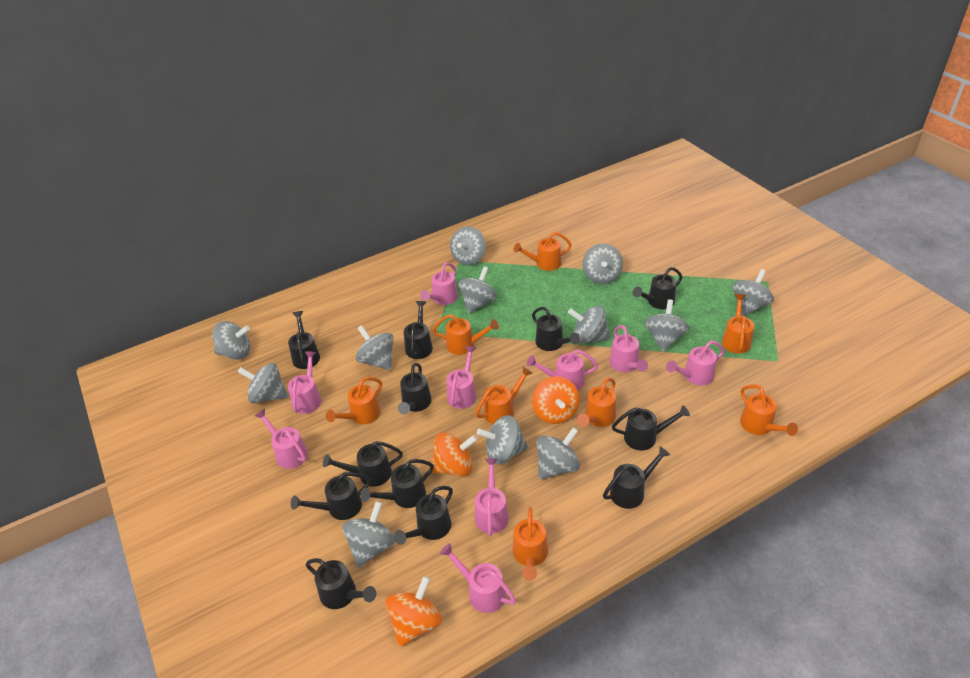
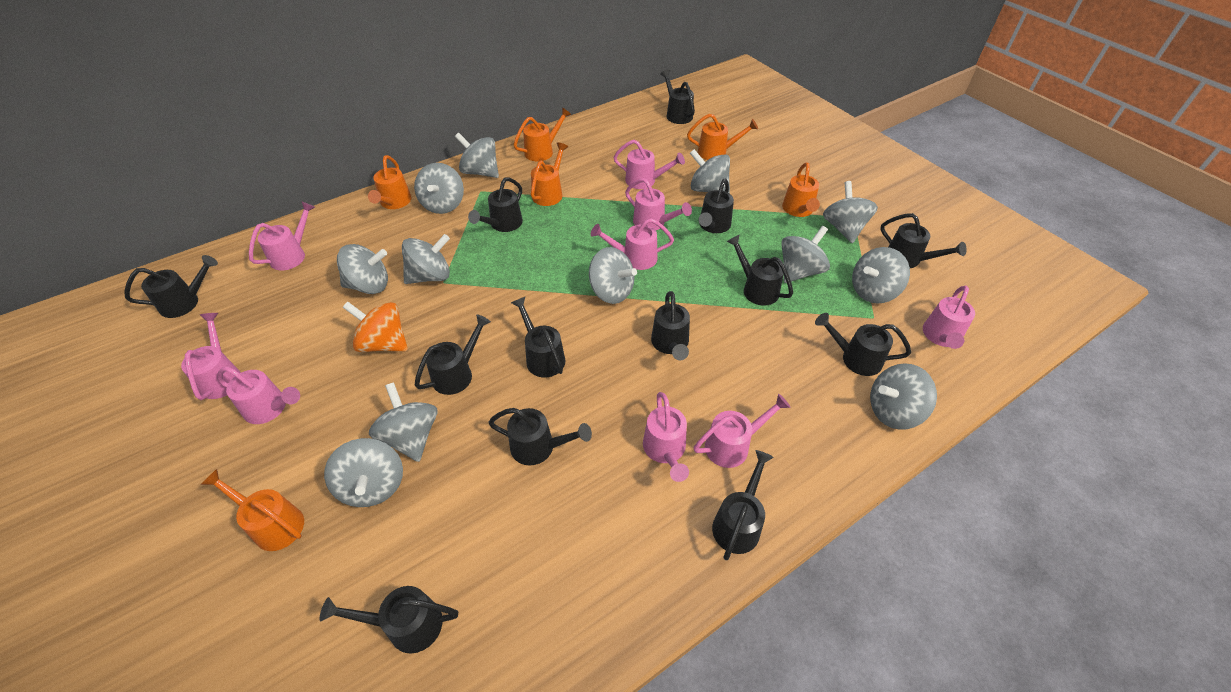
black watering can: 12 -> 13
orange spinning top: 3 -> 1
orange watering can: 8 -> 6

